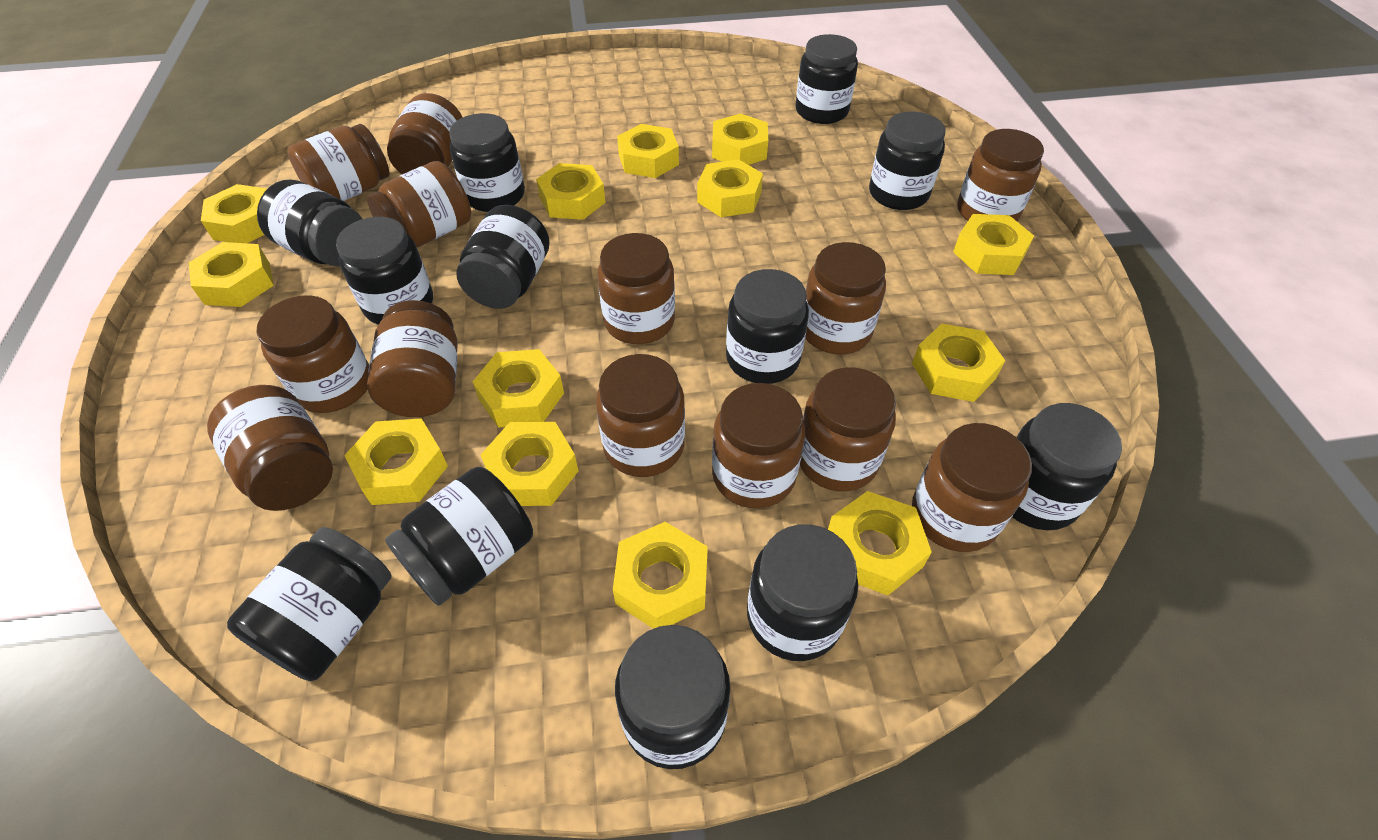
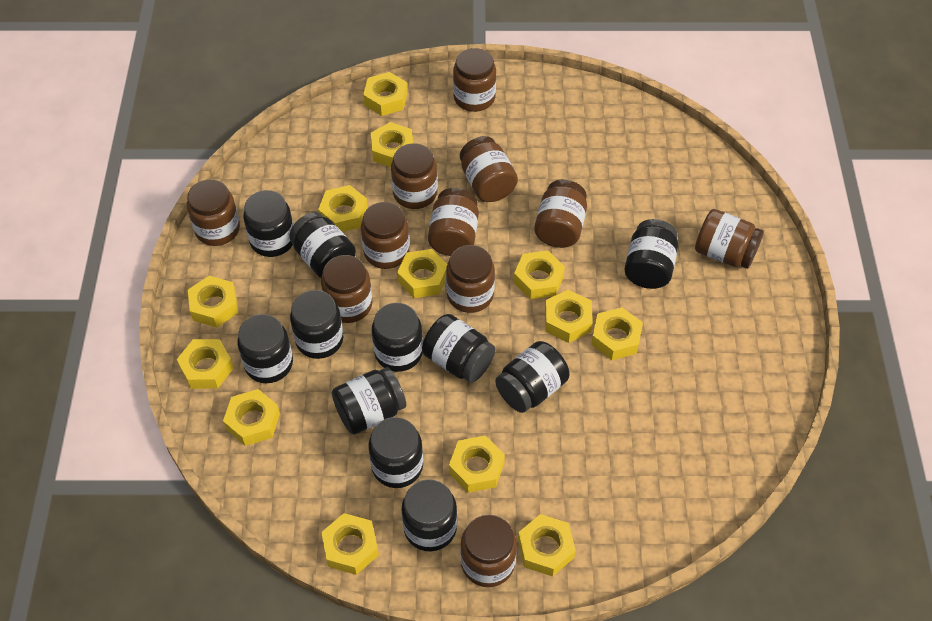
black jar: 12 -> 11
brown jar: 13 -> 11

